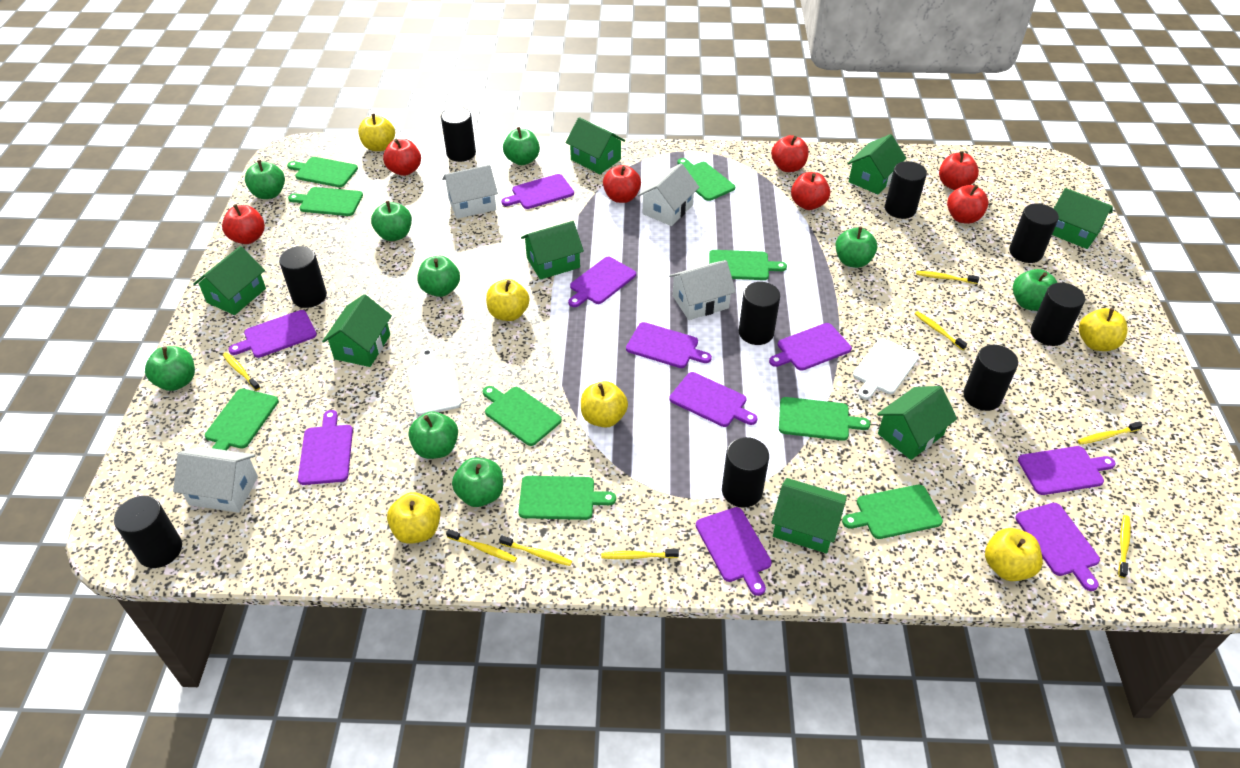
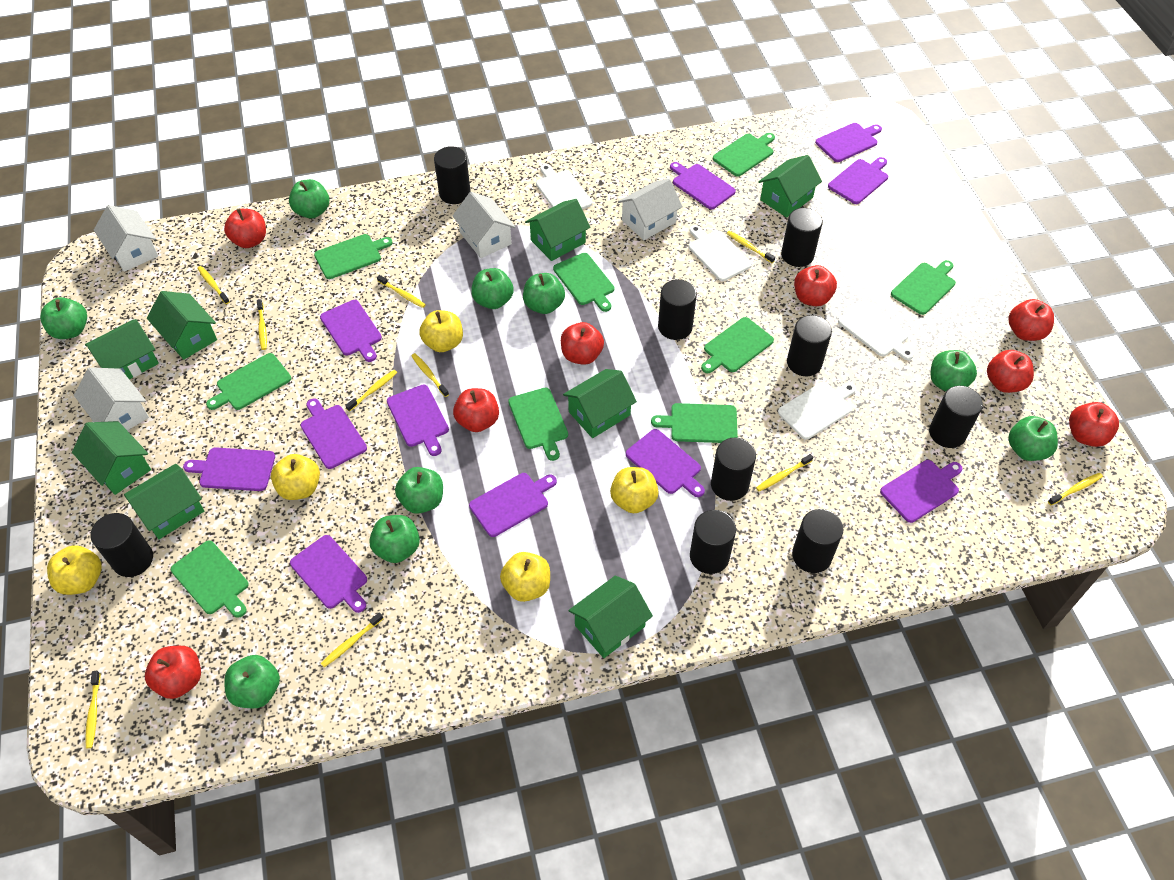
purple cutting board: 10 -> 11
red apple: 7 -> 8
white cutting board: 2 -> 4
yellow apple: 6 -> 5
yellow toothbrush: 8 -> 10

